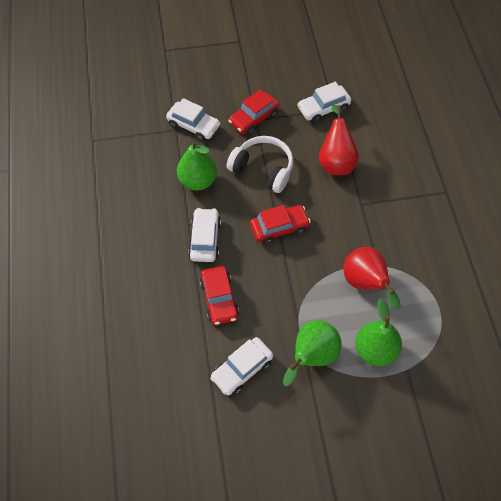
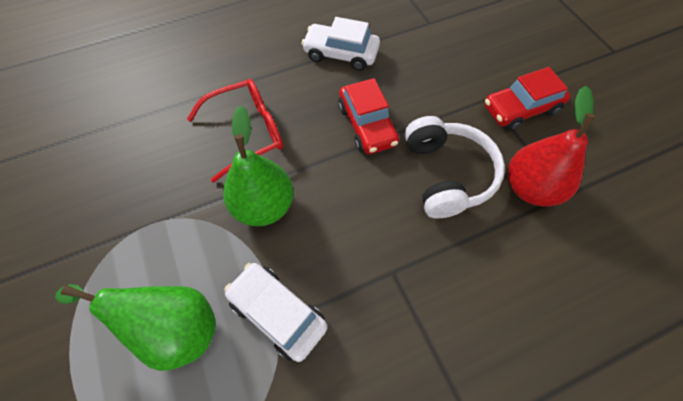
green pear: 3 -> 2
red car: 3 -> 2
red glasses: 0 -> 1
red pear: 2 -> 1
white car: 4 -> 2

